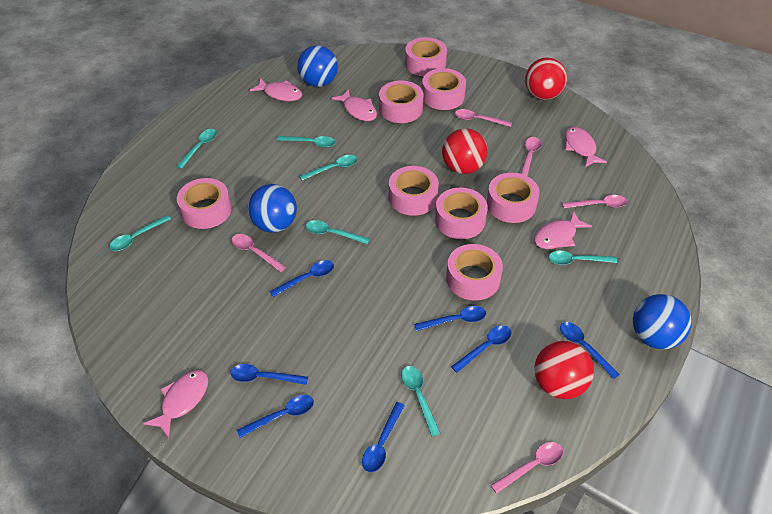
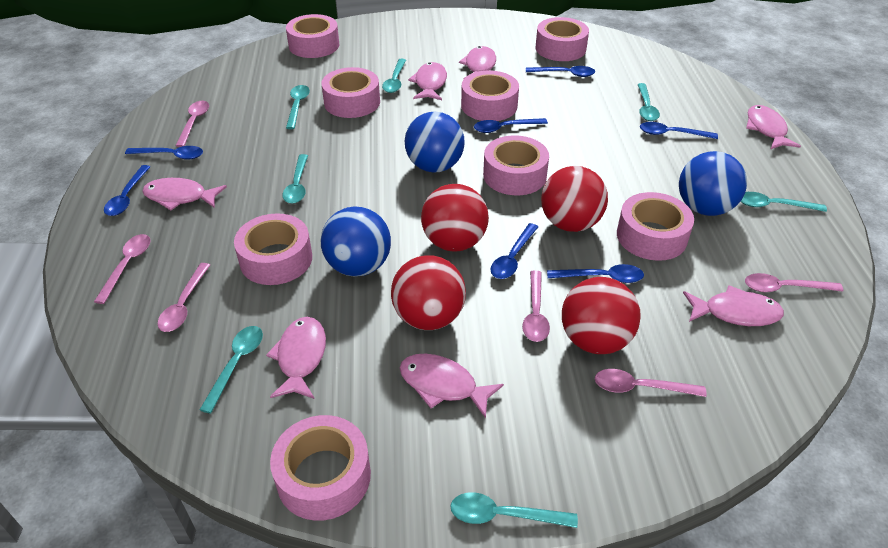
pink fish: 5 -> 7
pink spoon: 5 -> 6
red ball: 3 -> 4

